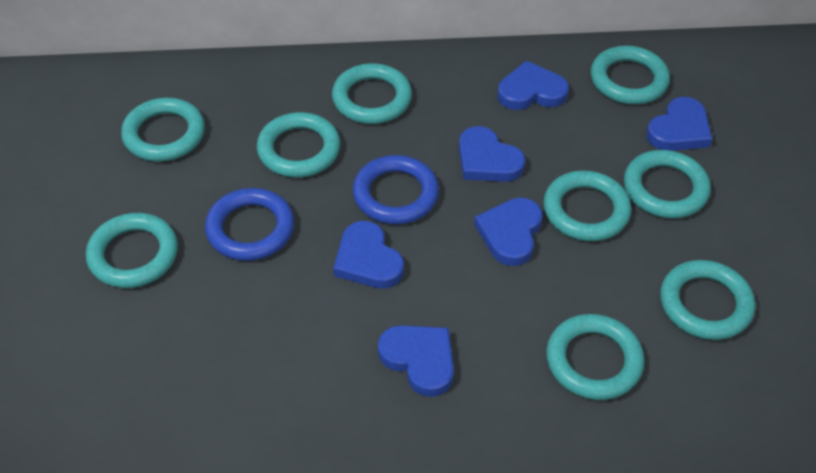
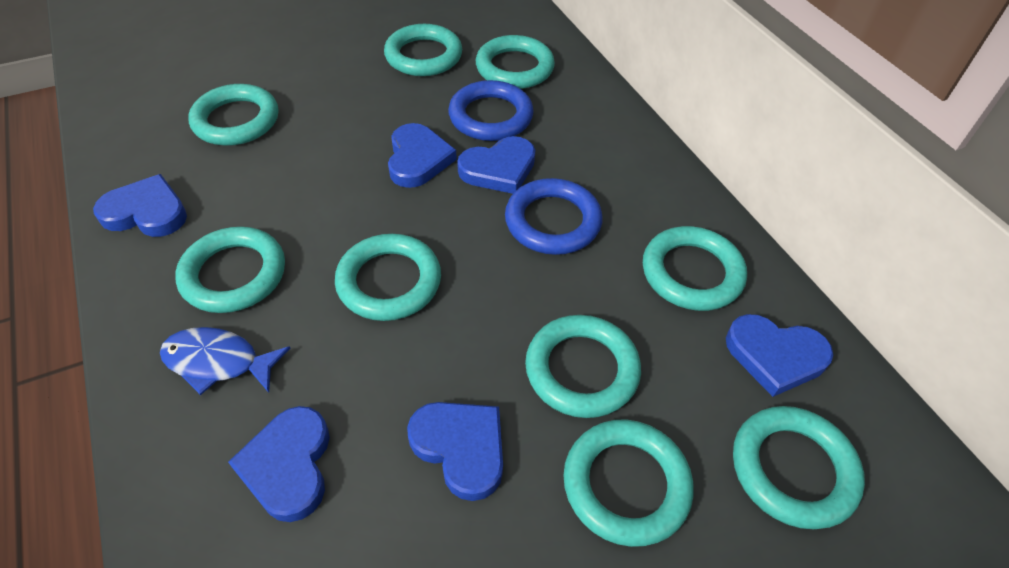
blue fish: 0 -> 1

